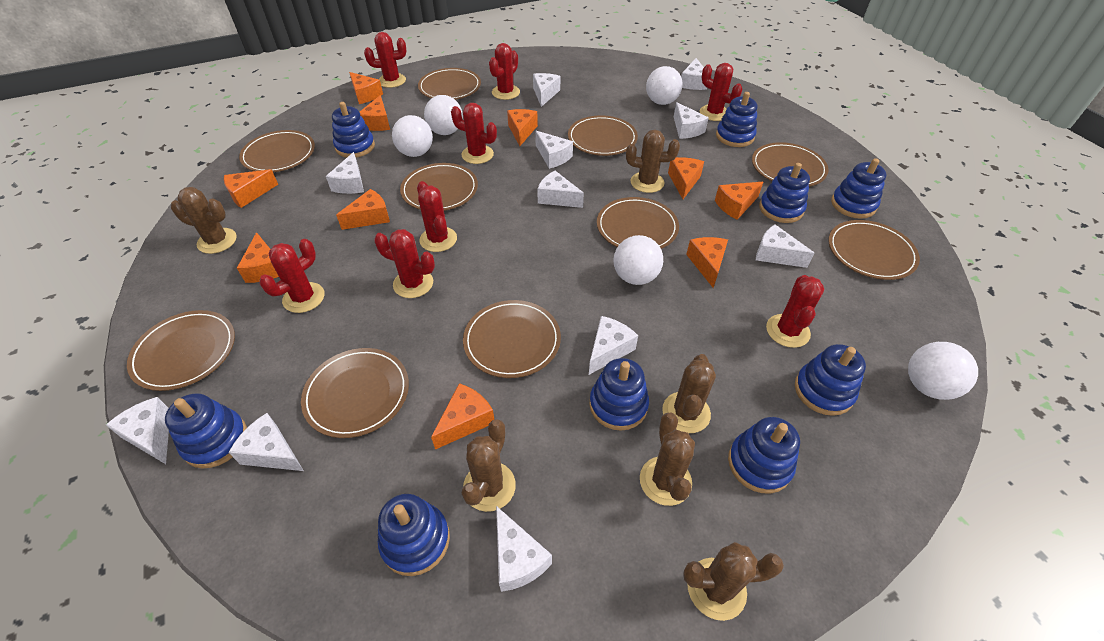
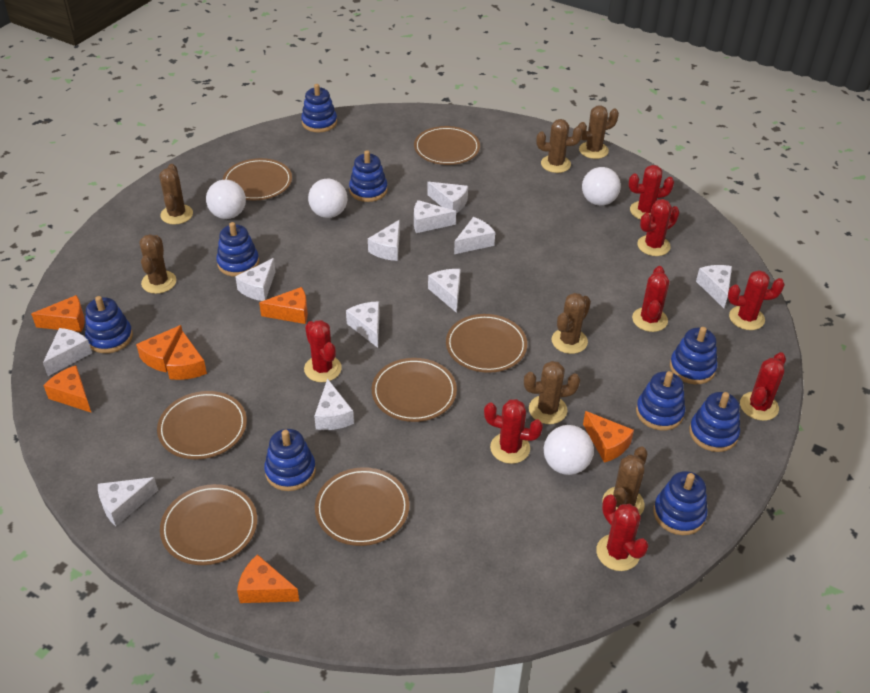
brown cactus: 6 -> 7
brown plate: 10 -> 7
orange cheese: 10 -> 7
white ball: 5 -> 4

